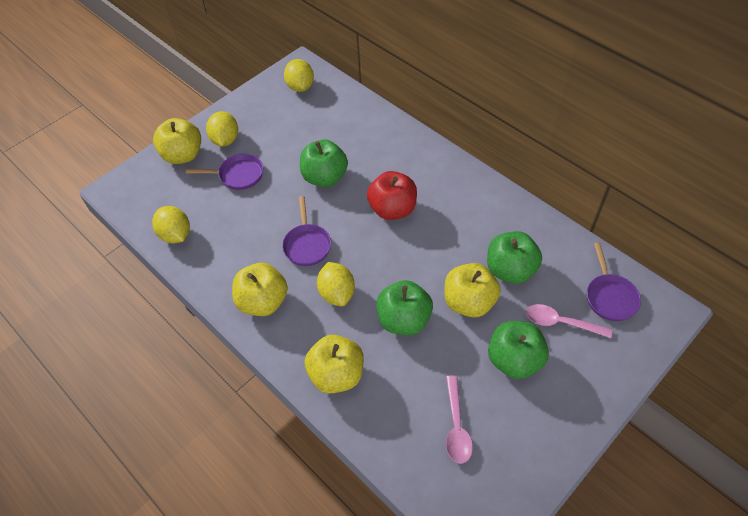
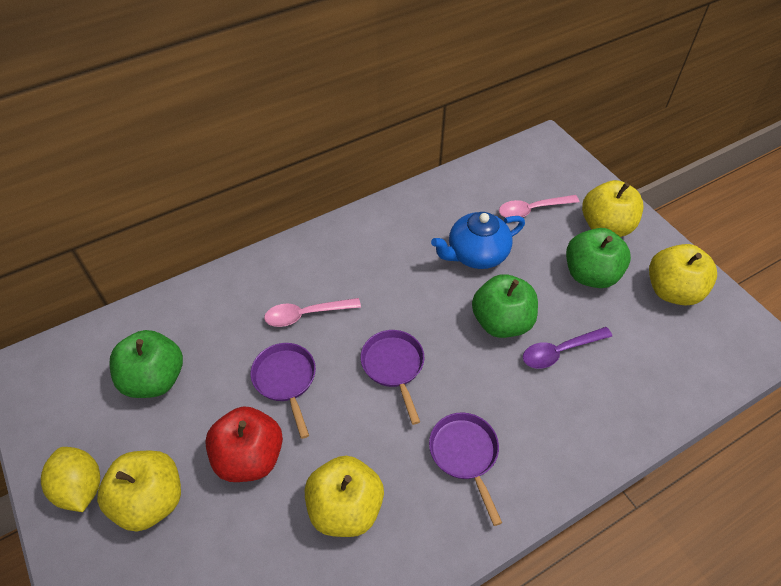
blue teapot: 0 -> 1
green apple: 4 -> 3
purple spoon: 0 -> 1
yellow lemon: 4 -> 1

